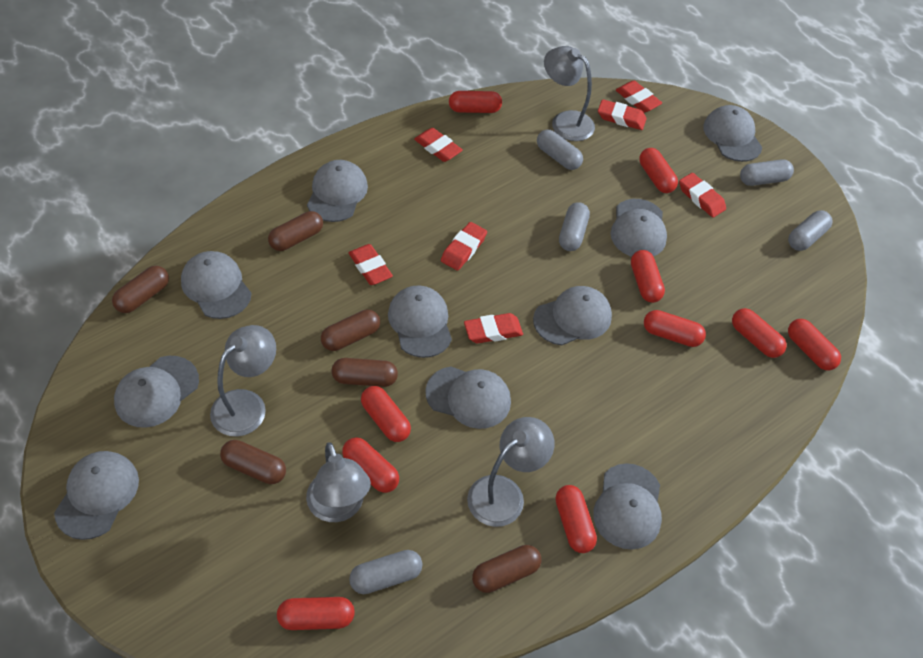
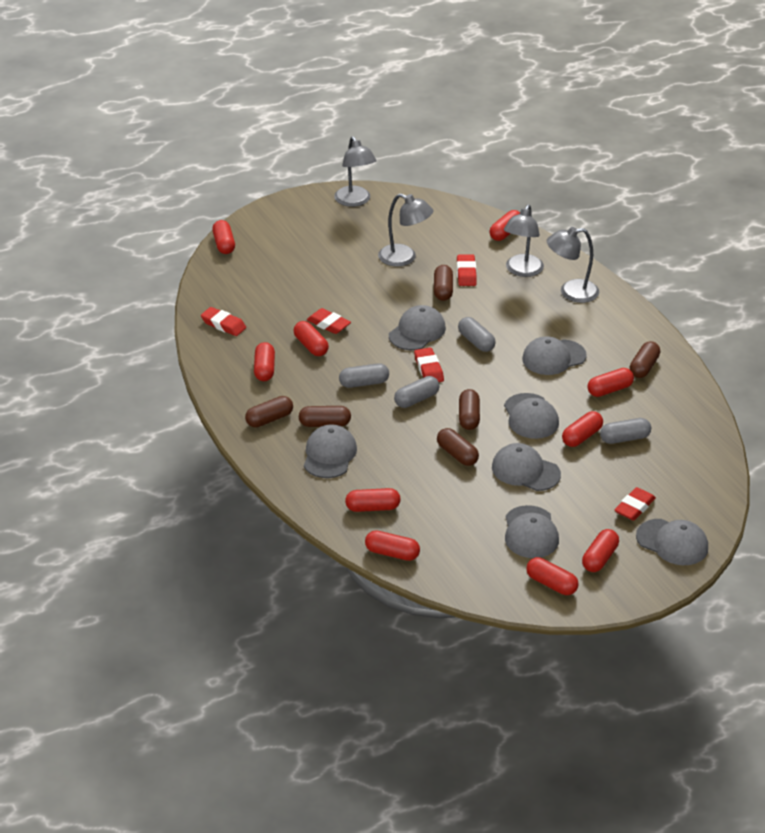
grey cap: 10 -> 7
grey capsule: 5 -> 4
red eraser: 7 -> 5

